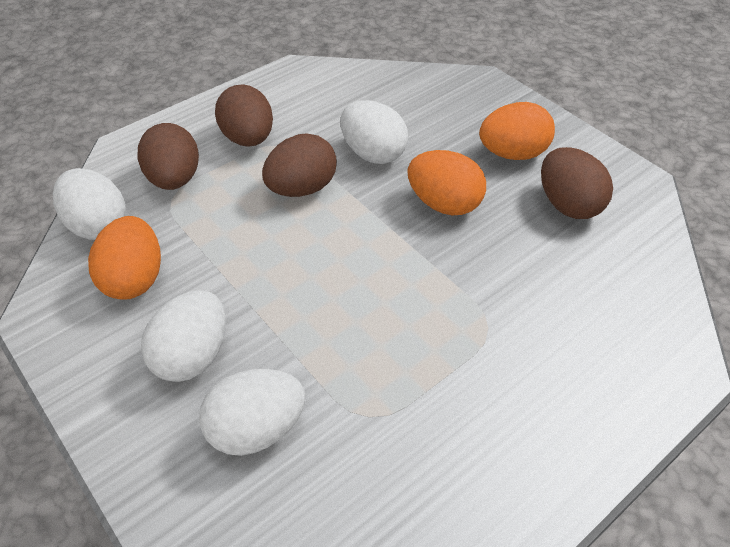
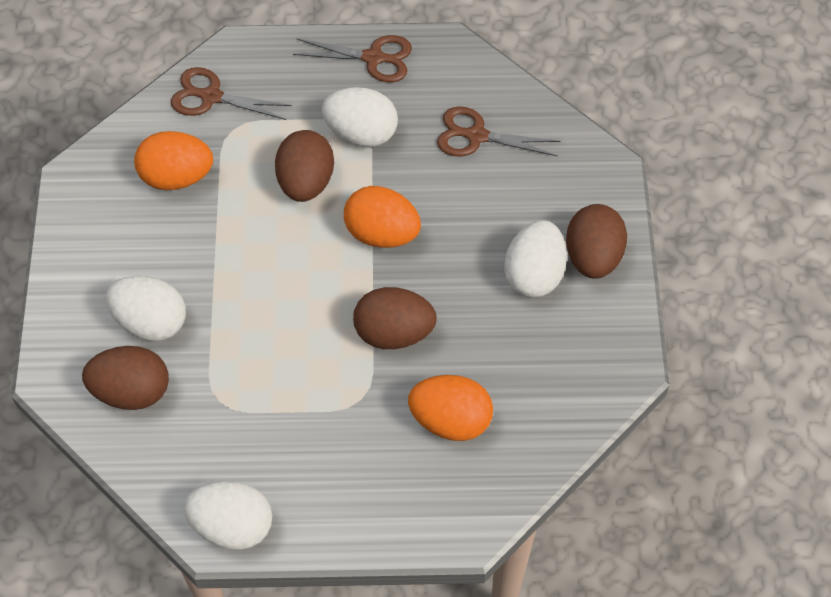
brown scissors: 0 -> 3

